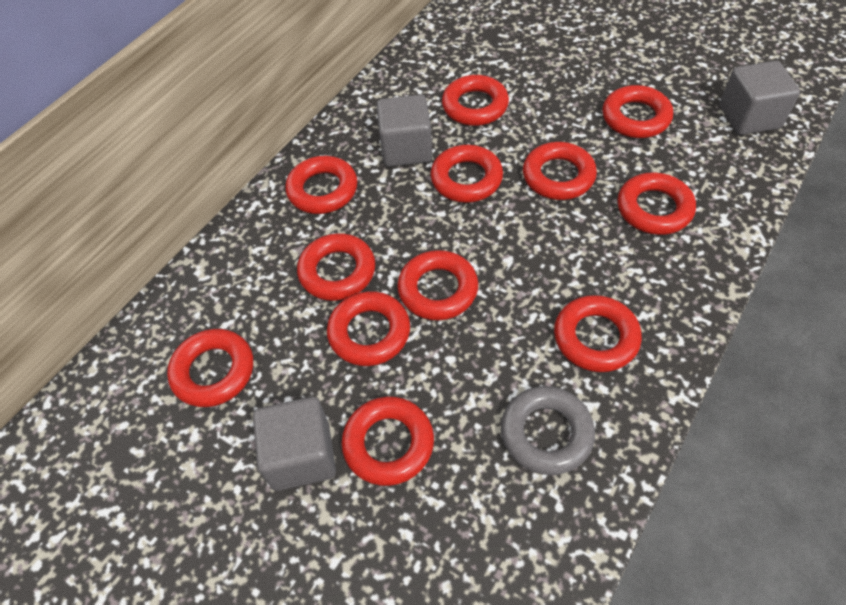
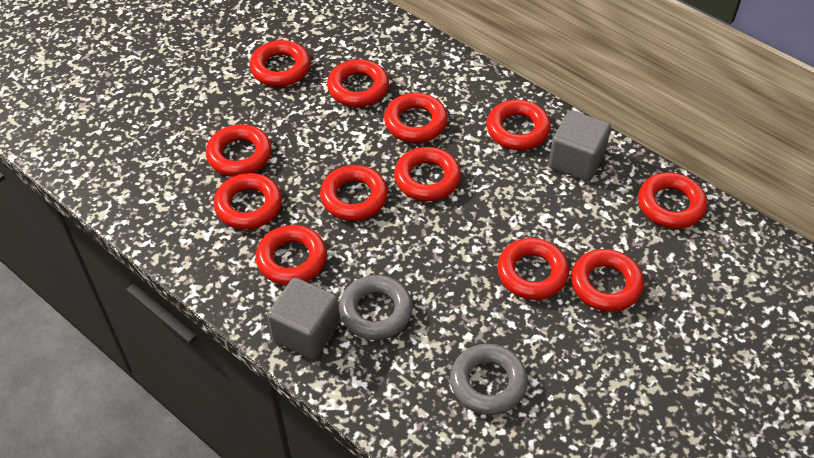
grey cube: 3 -> 2
grey ring: 1 -> 2

